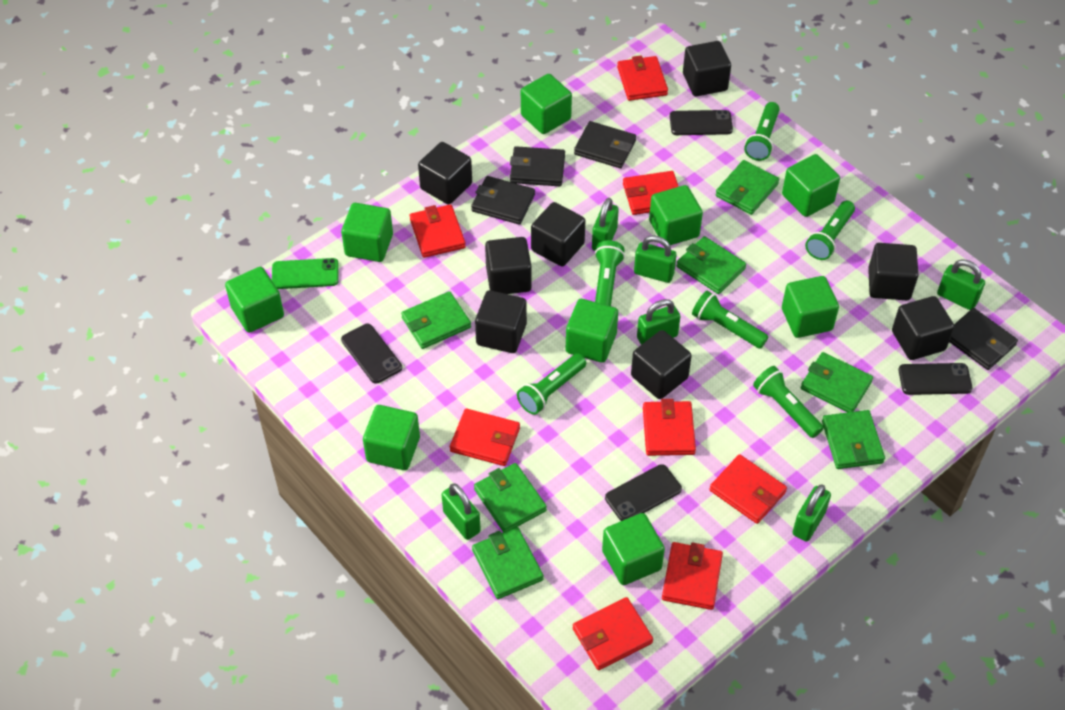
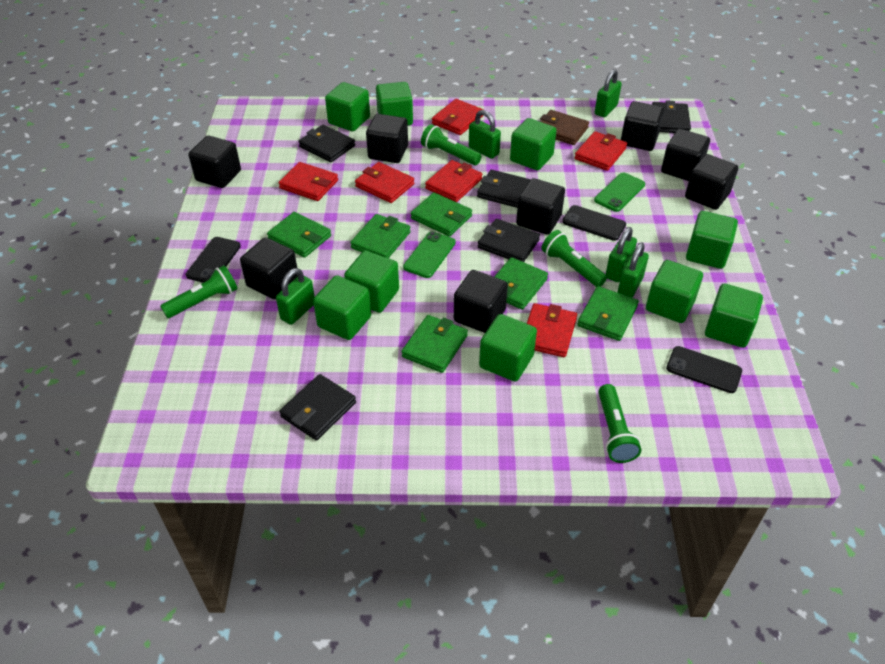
black phone: 4 -> 3
black wallet: 4 -> 5
brown wallet: 0 -> 1
green flashlight: 6 -> 4
green padlock: 6 -> 5
green phone: 1 -> 2
green wallet: 7 -> 6
red wallet: 8 -> 6

